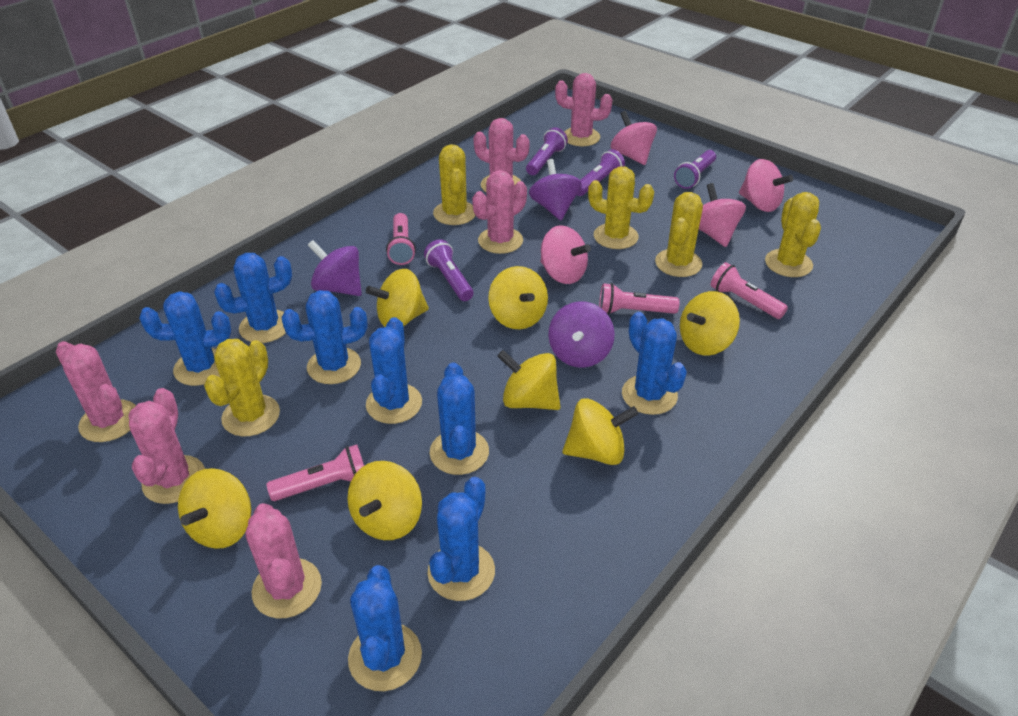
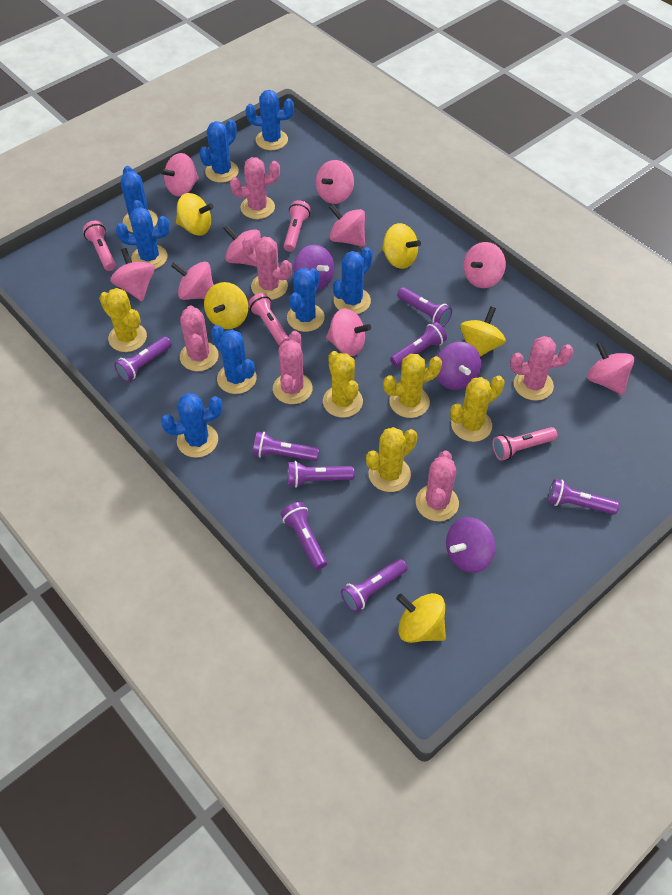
pink spinning top: 4 -> 9
purple flashlight: 4 -> 8
yellow spinning top: 7 -> 5

